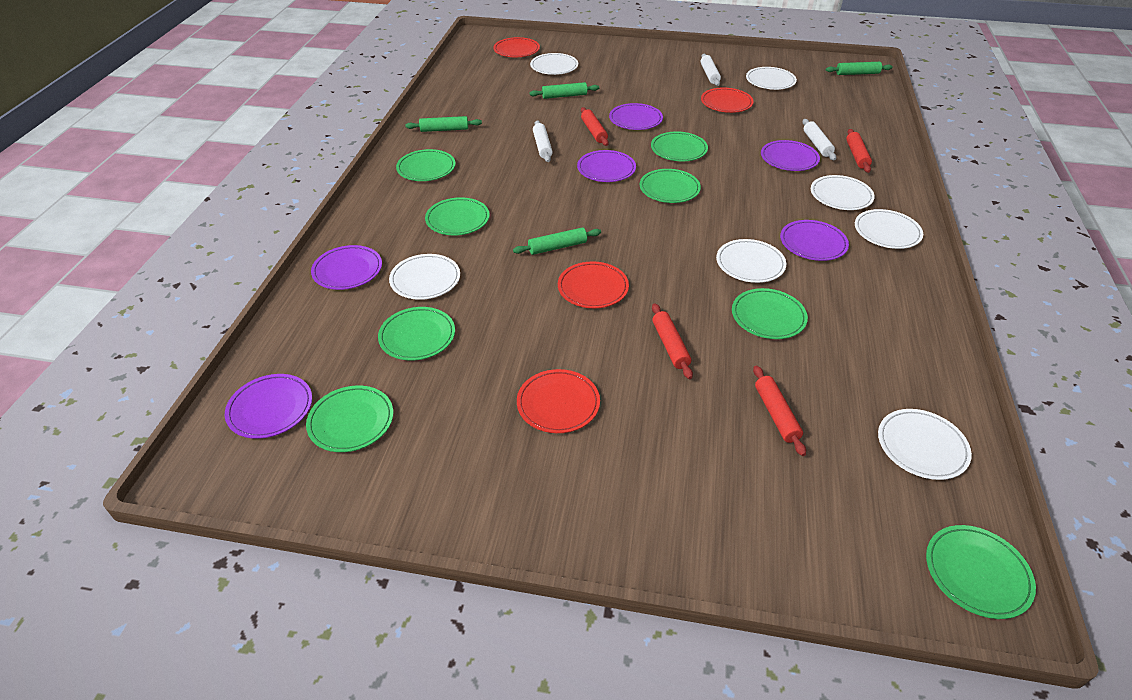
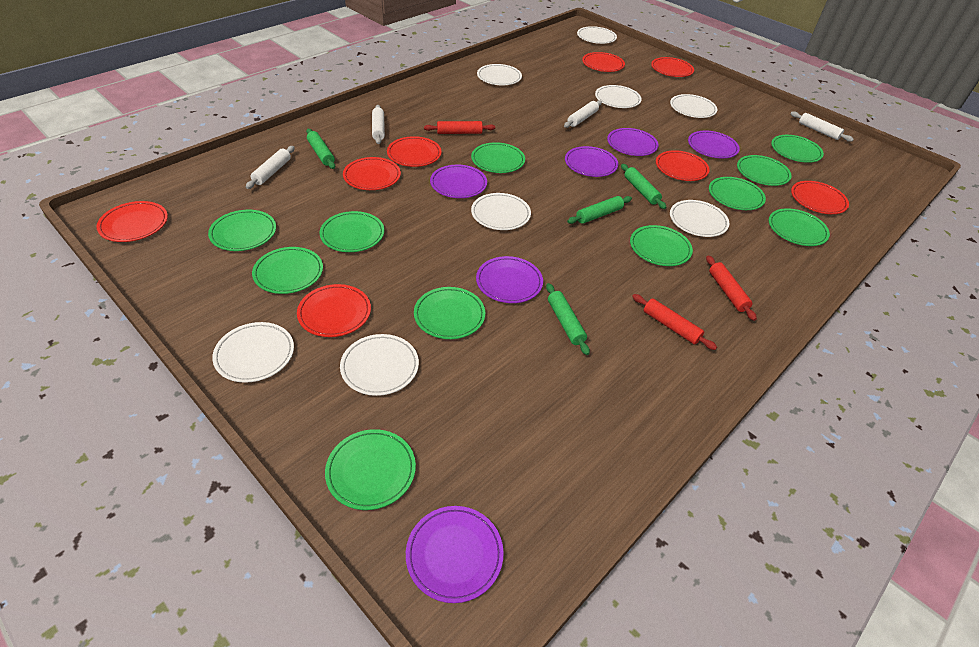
green plate: 8 -> 11
red plate: 4 -> 8
red rolling pin: 4 -> 3
white plate: 7 -> 8
white rolling pin: 3 -> 4

